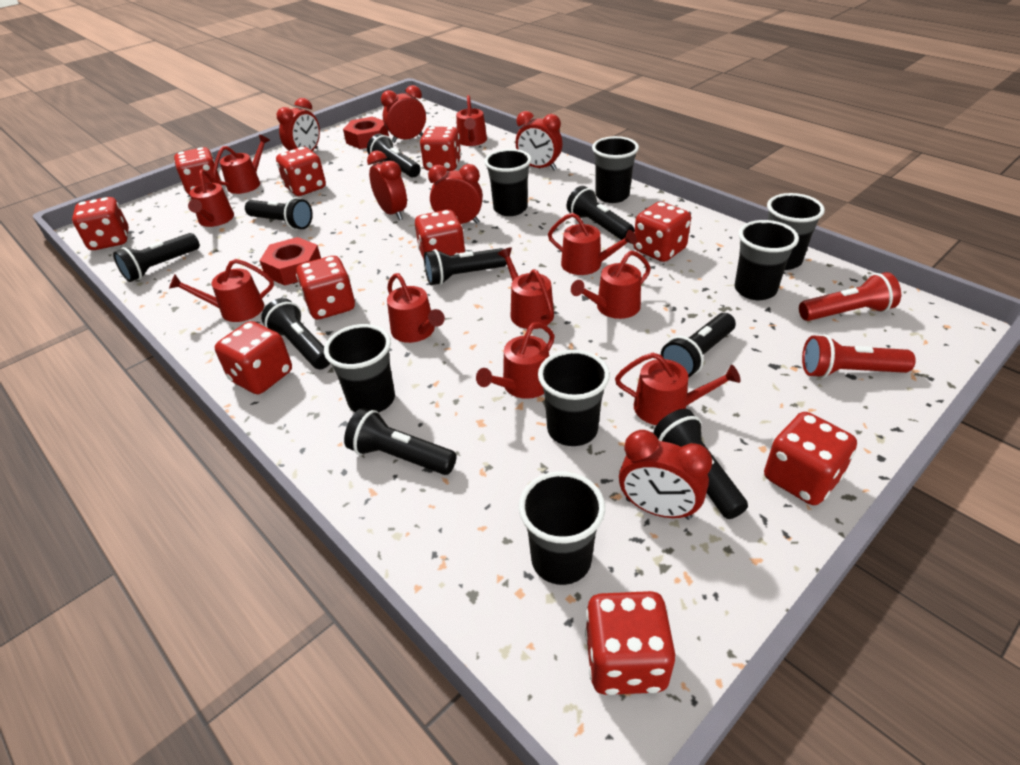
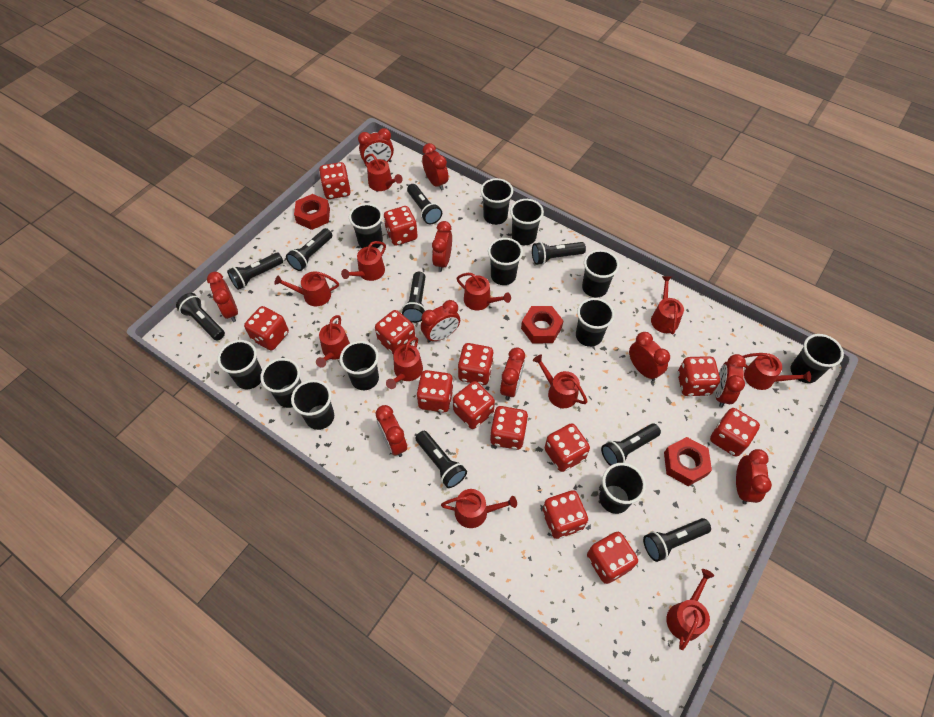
black cup: 7 -> 12
red clock: 6 -> 10
red dice: 10 -> 13
red flashlight: 2 -> 0
red nut: 2 -> 3
red watering can: 10 -> 11

